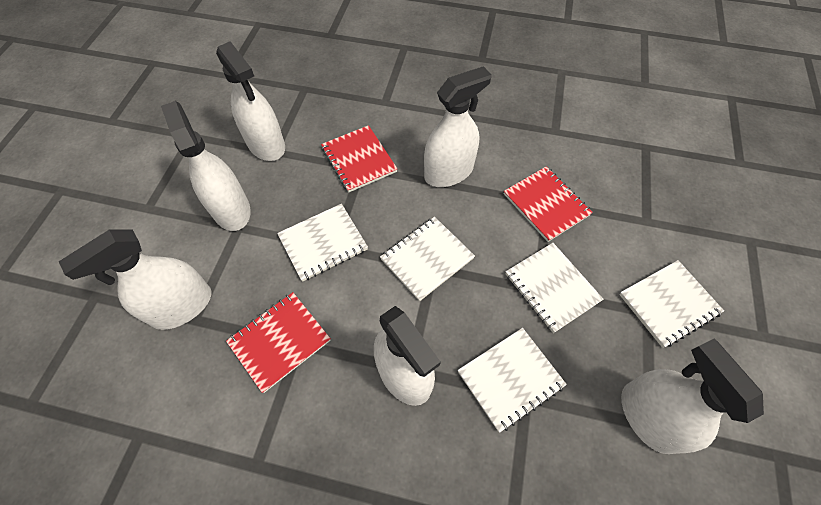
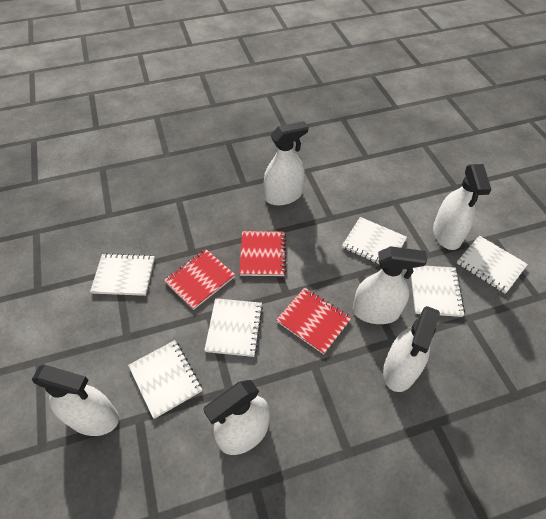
white notebook: 5 -> 6

